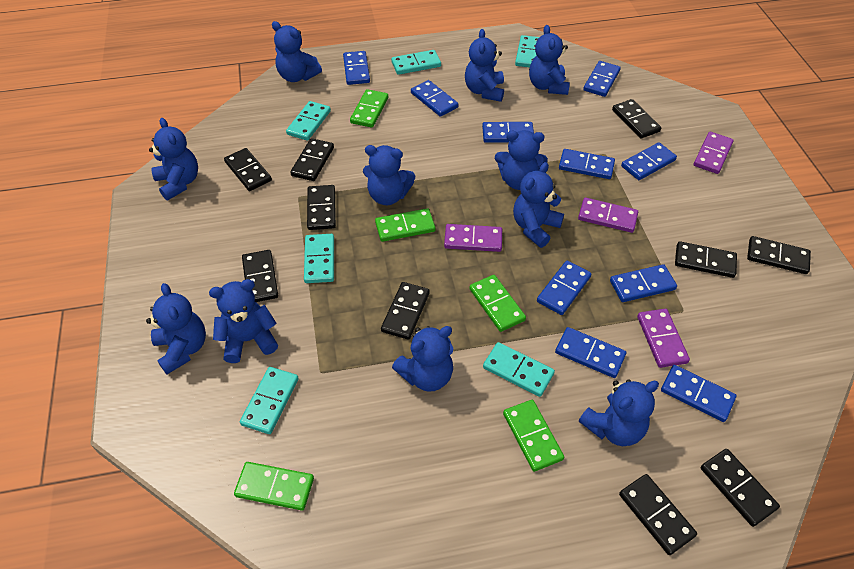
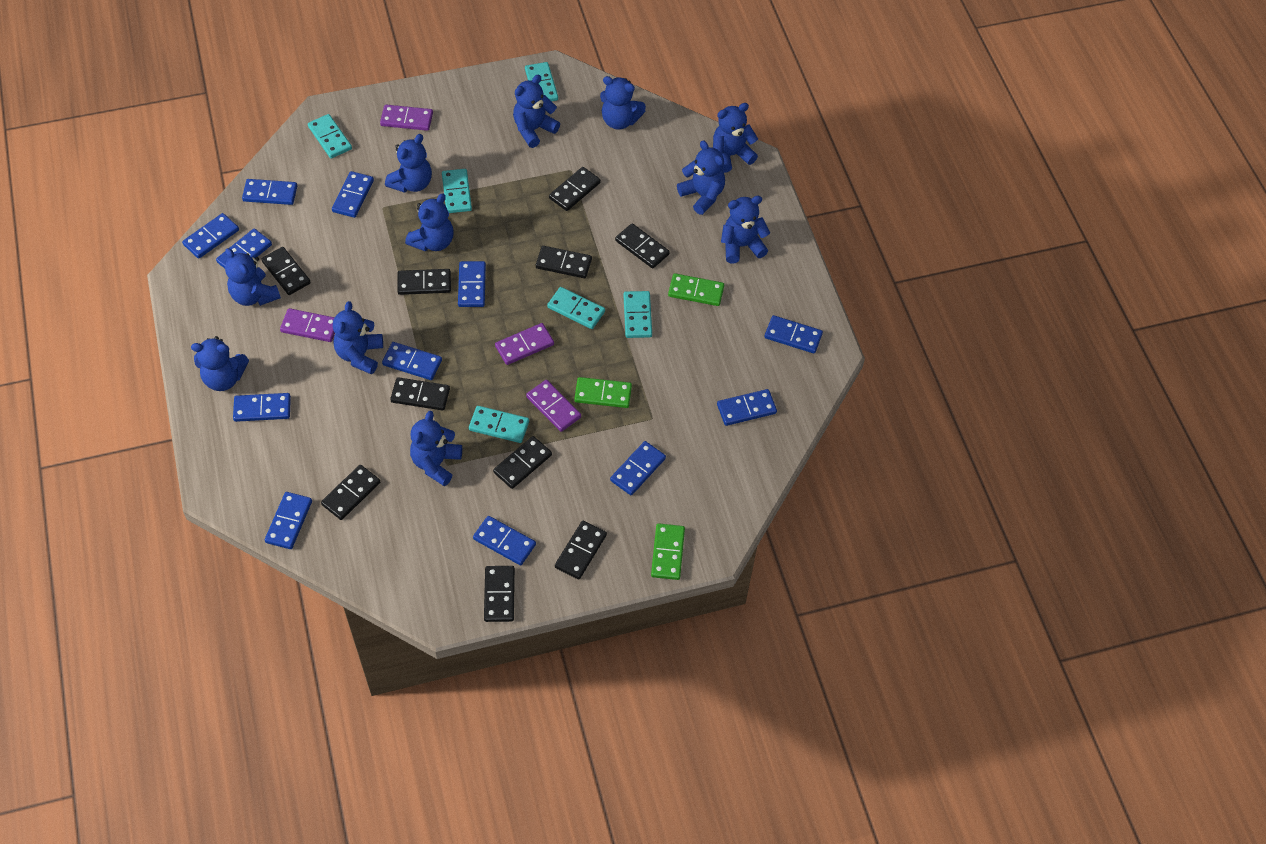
blue domino: 10 -> 12
green domino: 5 -> 3

